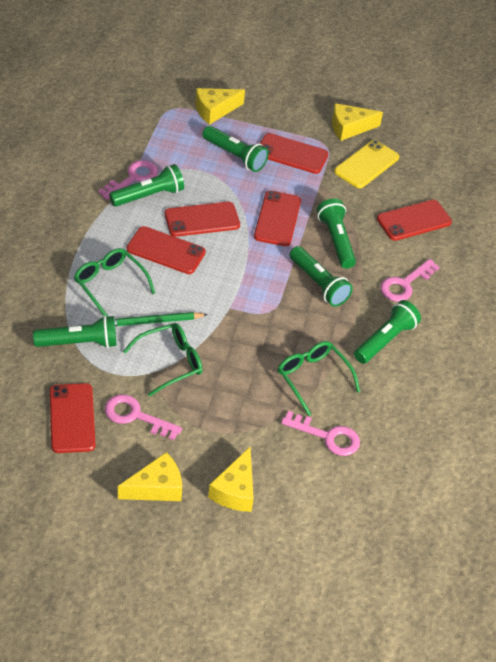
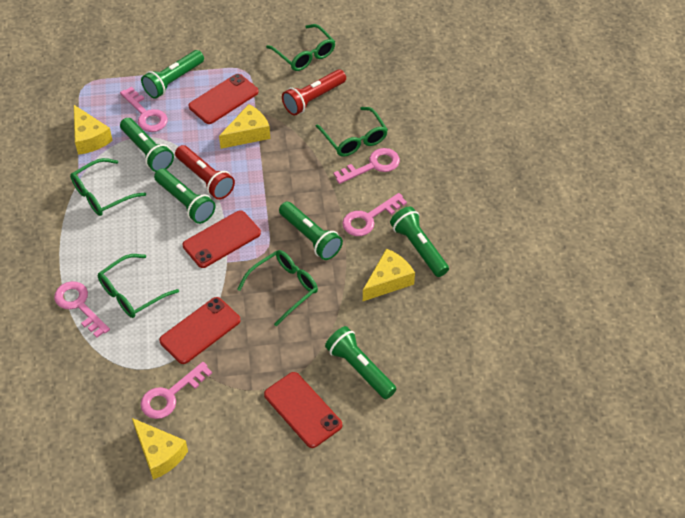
green glasses: 3 -> 5
green pencil: 1 -> 0
pink key: 4 -> 5
red flashlight: 0 -> 2
red phone: 6 -> 4
yellow phone: 1 -> 0

